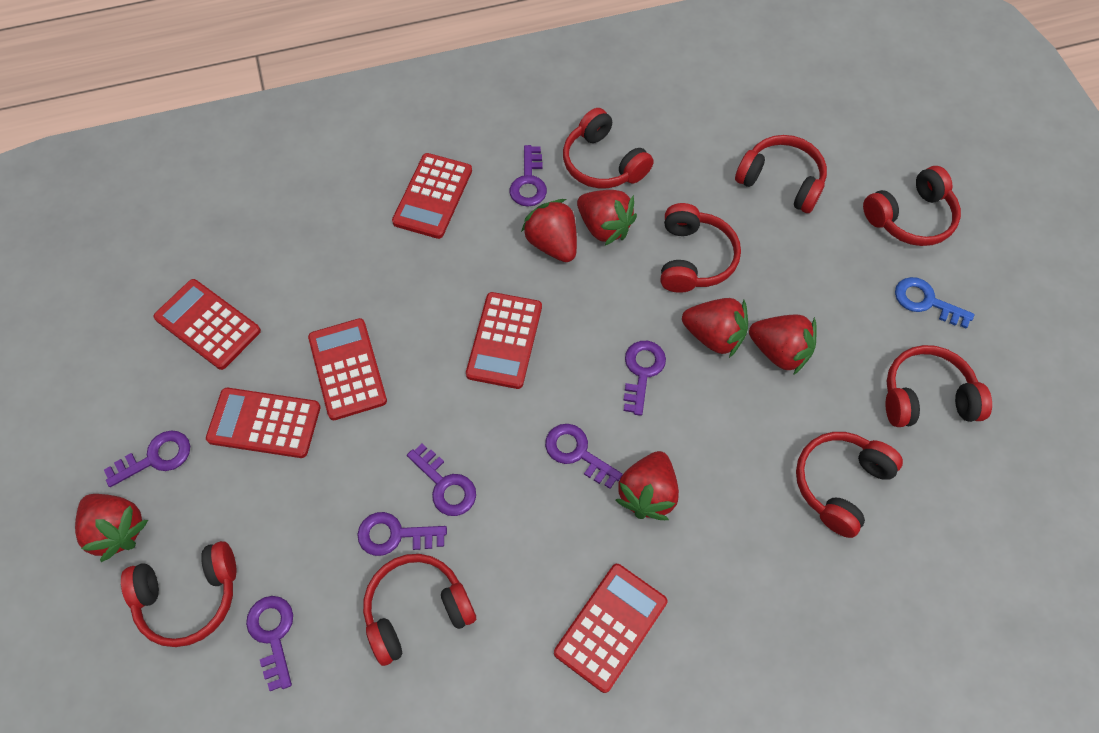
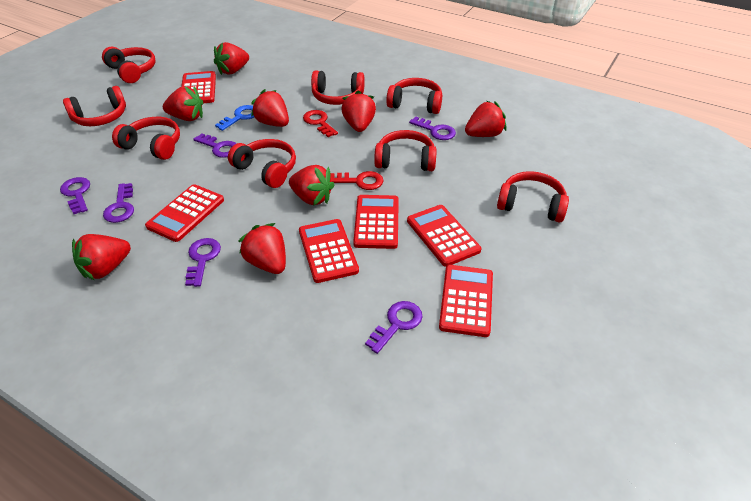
purple key: 7 -> 6
red key: 0 -> 2
red strawberry: 6 -> 8

